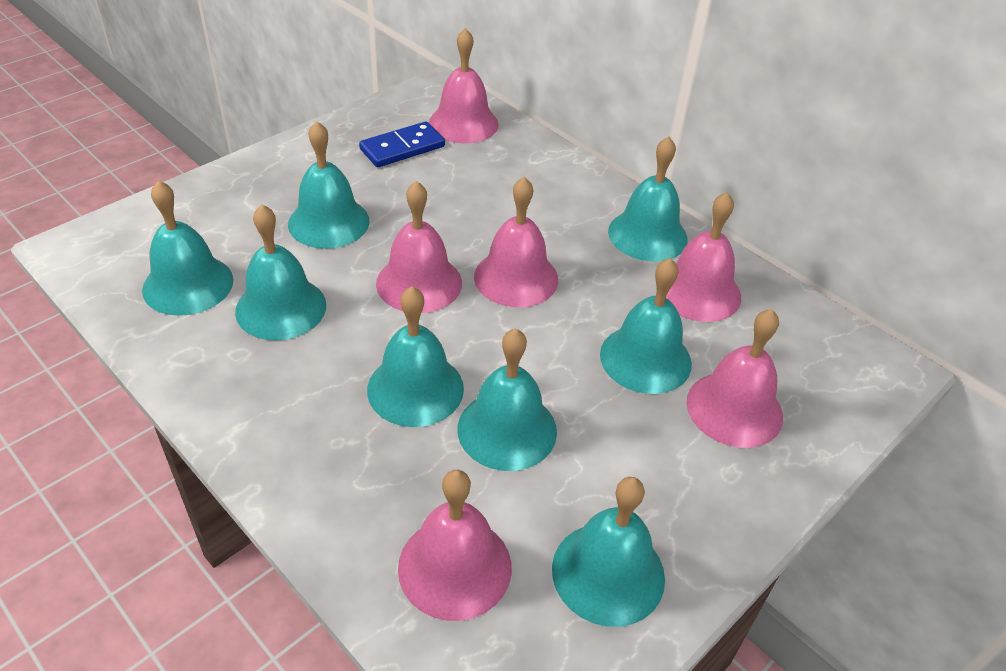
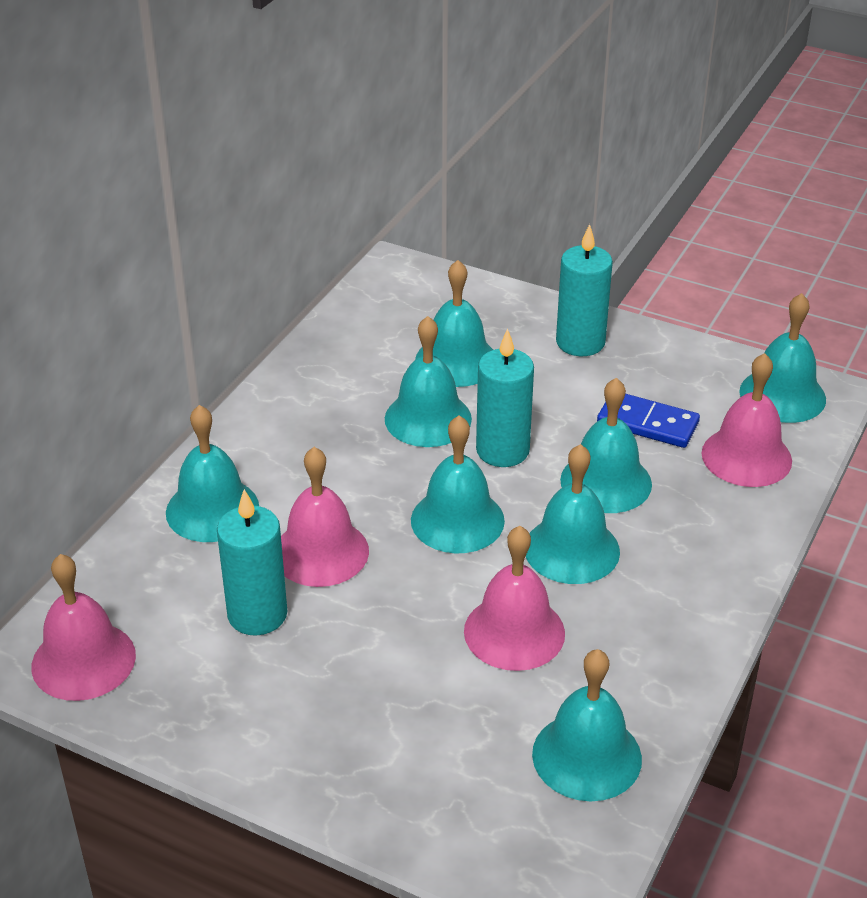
pink bell: 6 -> 4
turquoise candle: 0 -> 3

